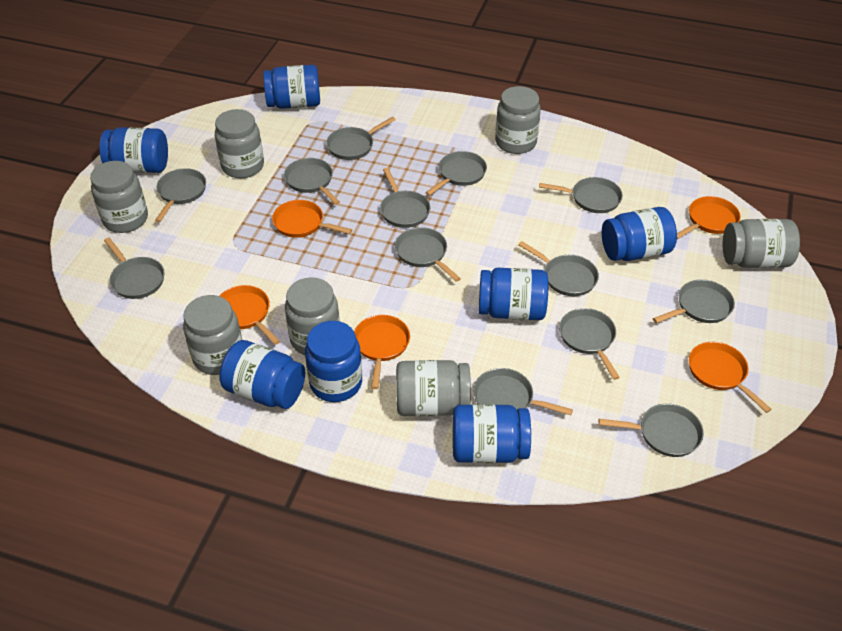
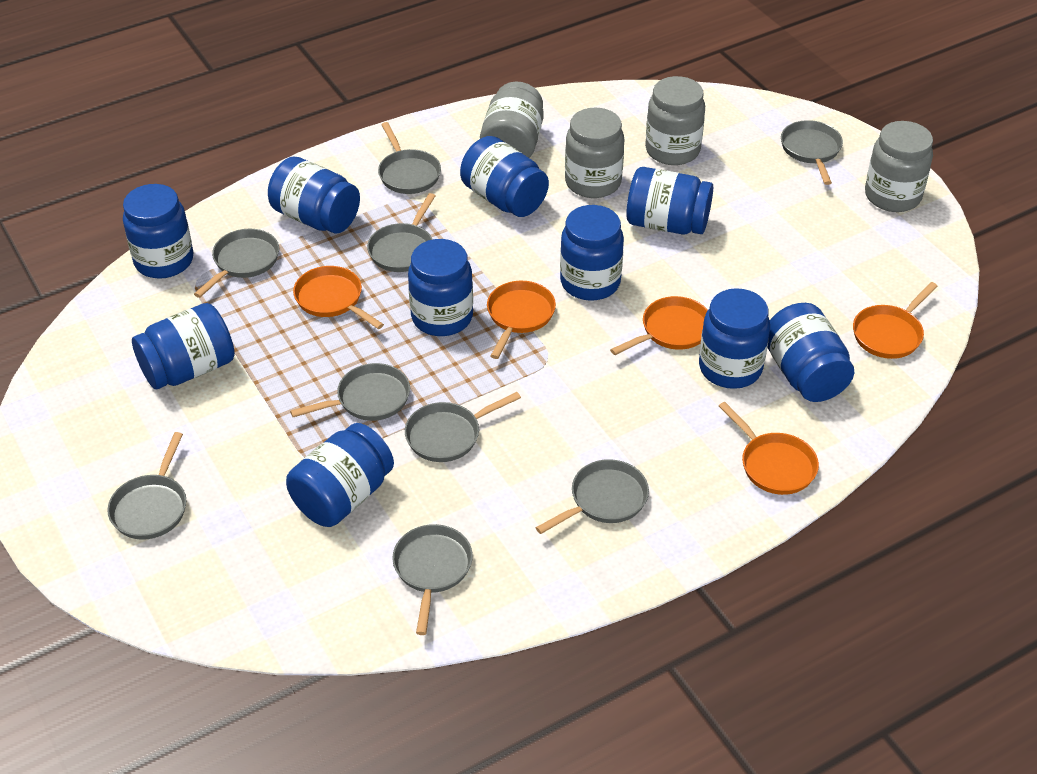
blue jar: 7 -> 10
grey jar: 7 -> 4
grey pan: 13 -> 9

